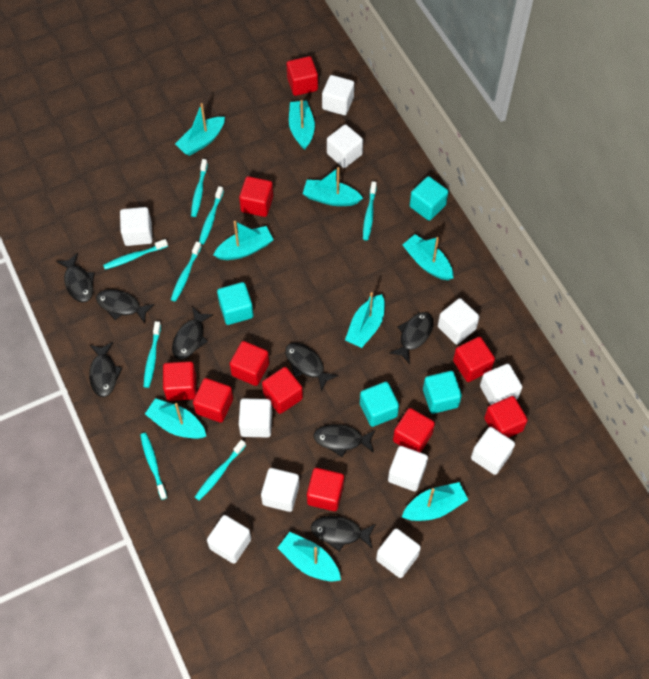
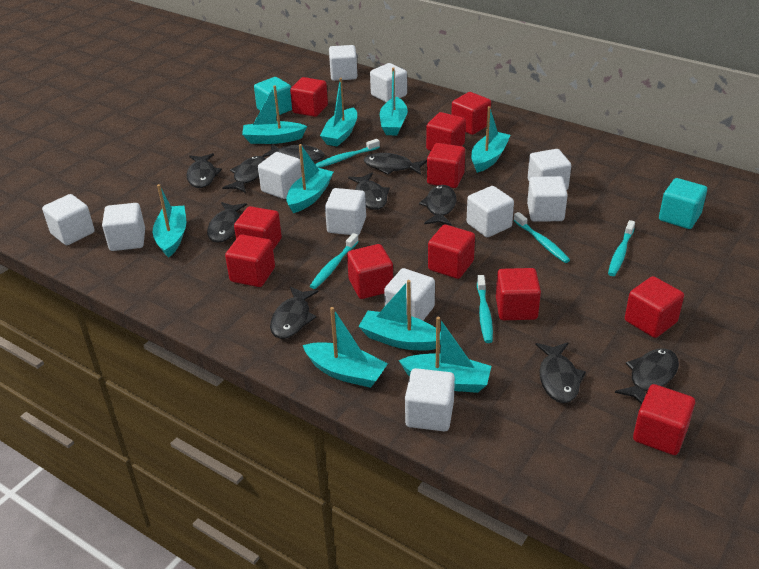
black fish: 8 -> 10
red cube: 10 -> 11
turquoise cube: 4 -> 2
turquoise toothbrush: 8 -> 5

